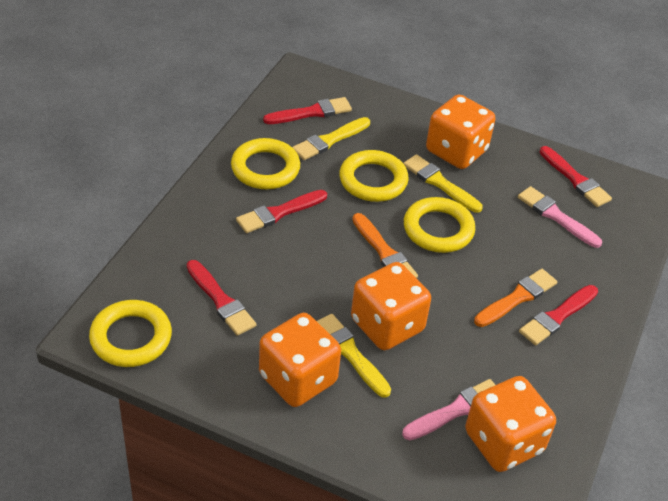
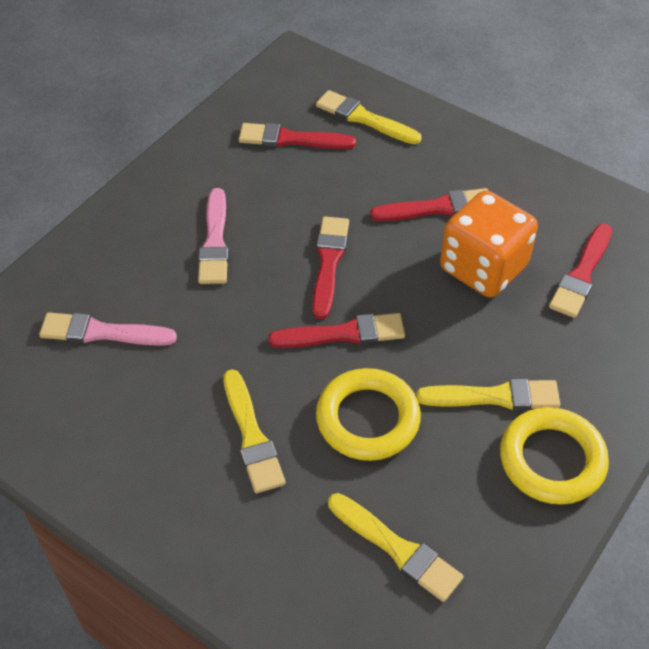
orange brush: 2 -> 0
orange dice: 4 -> 1
yellow brush: 3 -> 4
yellow ring: 4 -> 2

